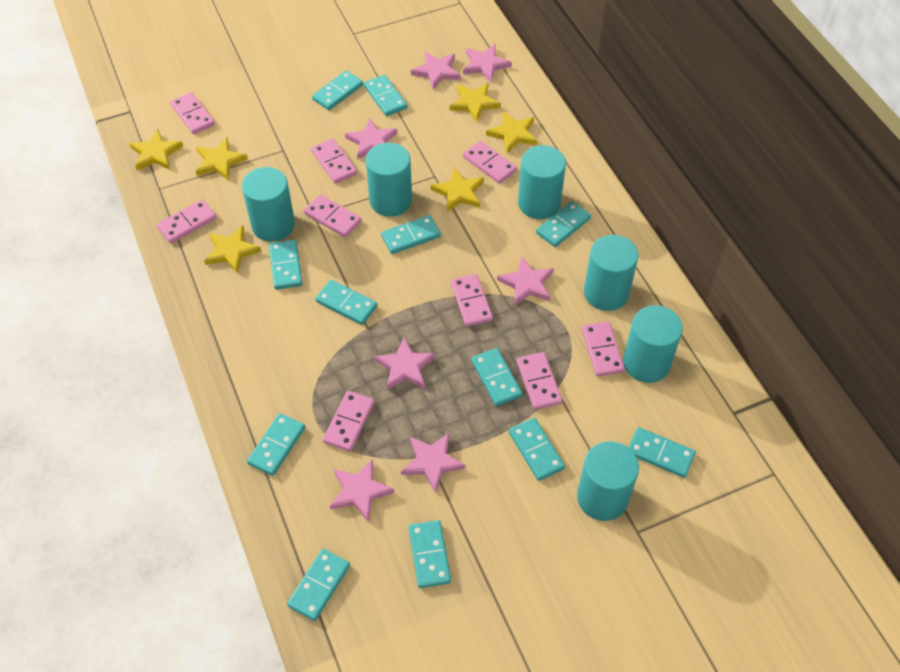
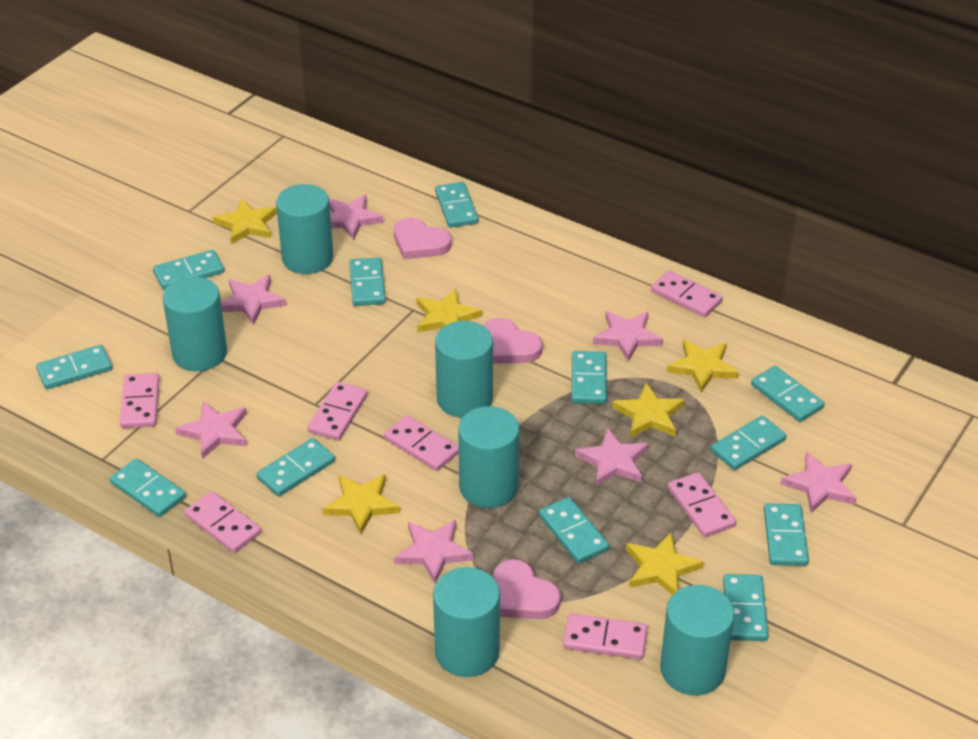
pink domino: 9 -> 7
pink heart: 0 -> 3

